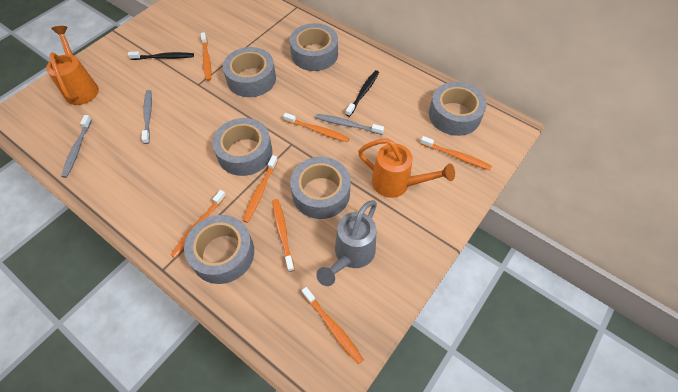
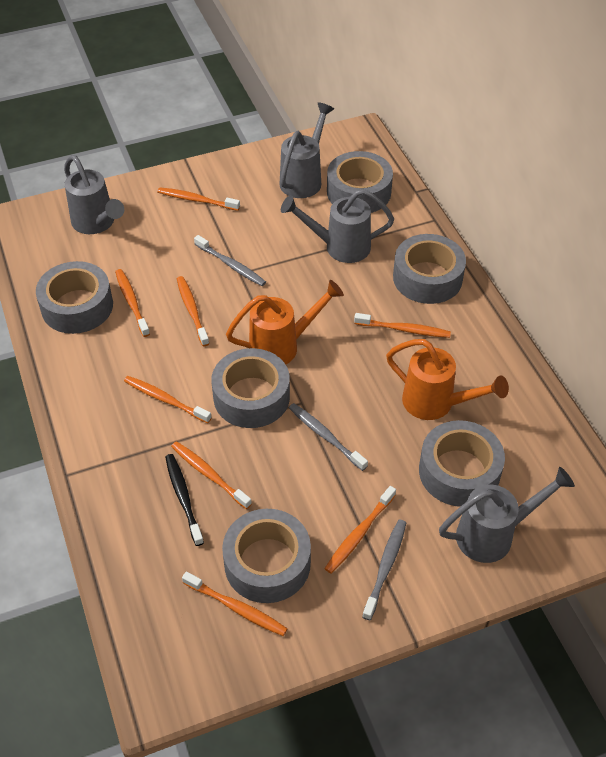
black toothbrush: 2 -> 1
grey watering can: 1 -> 4
orange toothbrush: 7 -> 8

